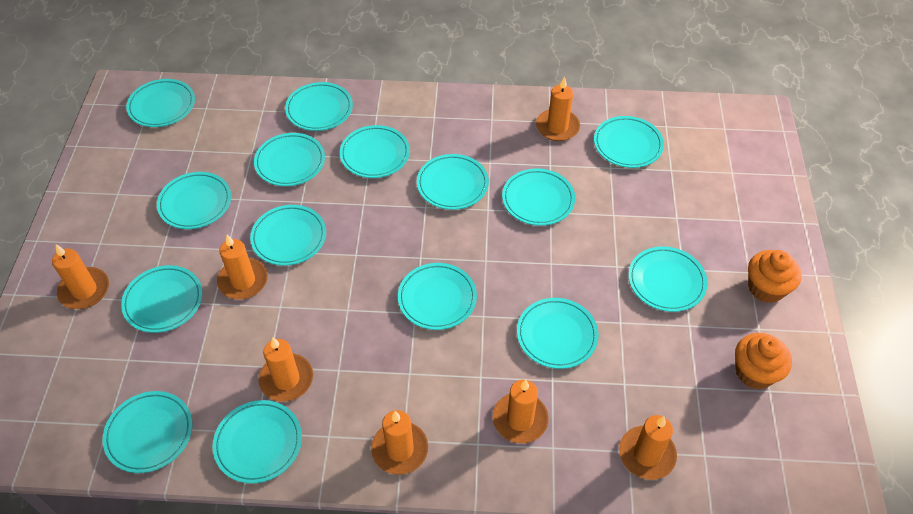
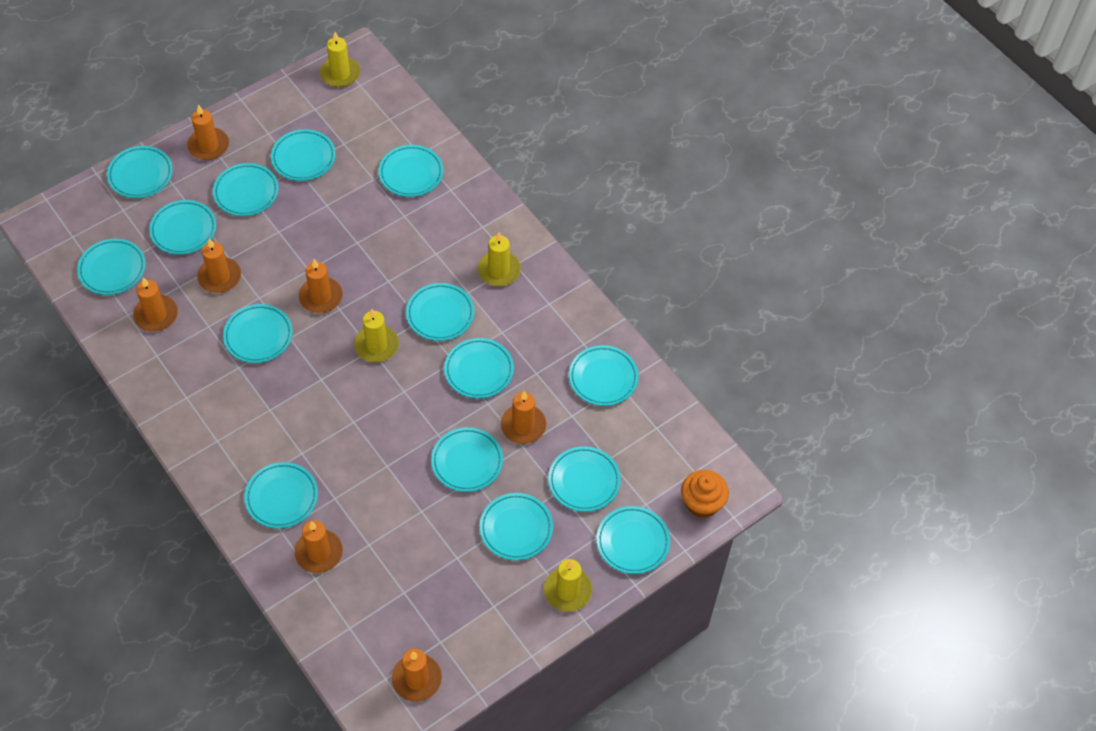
orange cupcake: 2 -> 1
yellow candle: 0 -> 4

